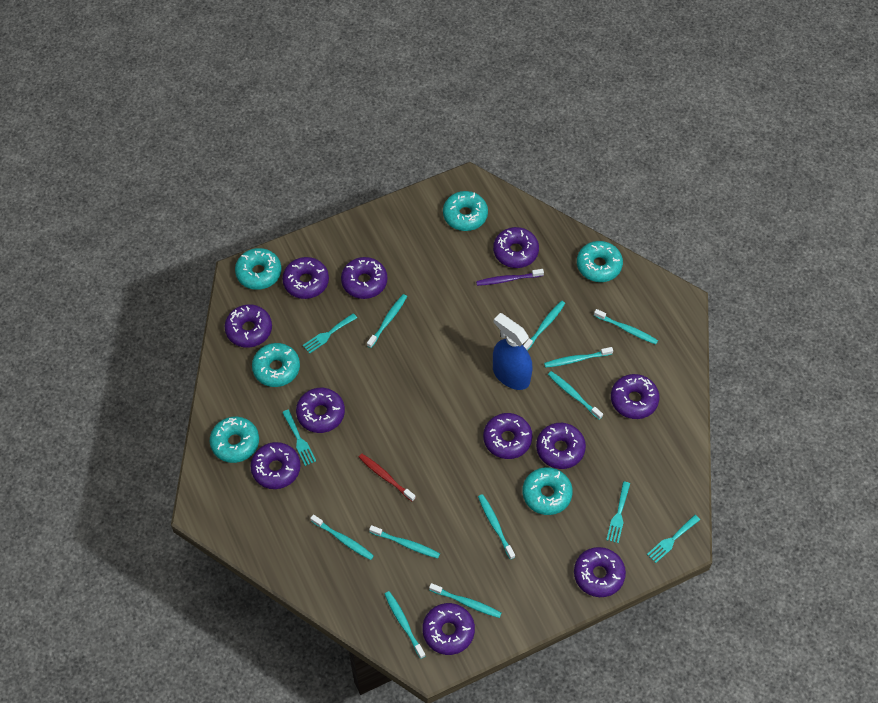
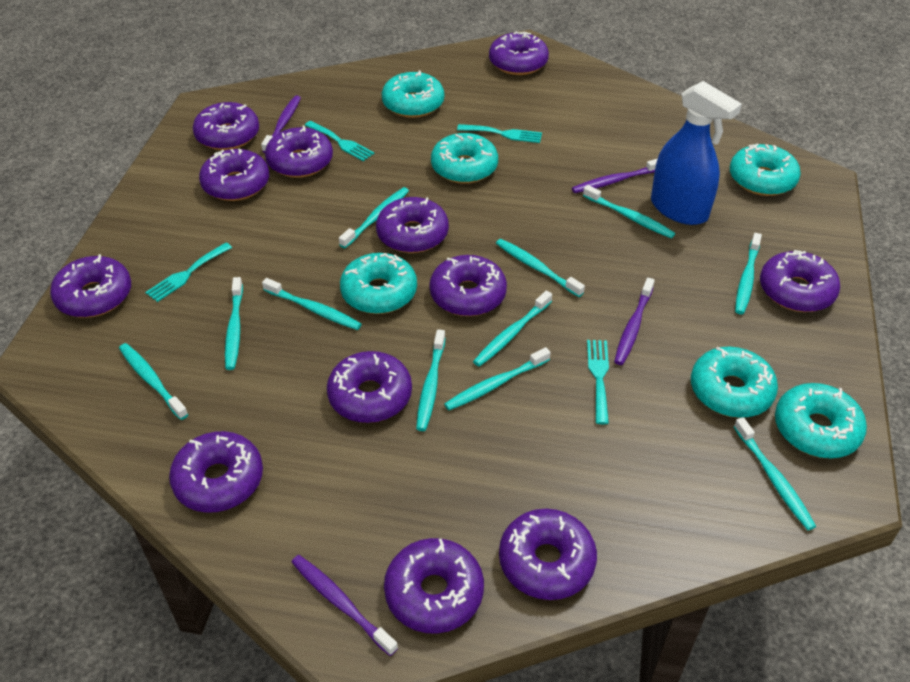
purple donut: 11 -> 12
purple toothbrush: 1 -> 4
red toothbrush: 1 -> 0
turquoise toothbrush: 10 -> 11

